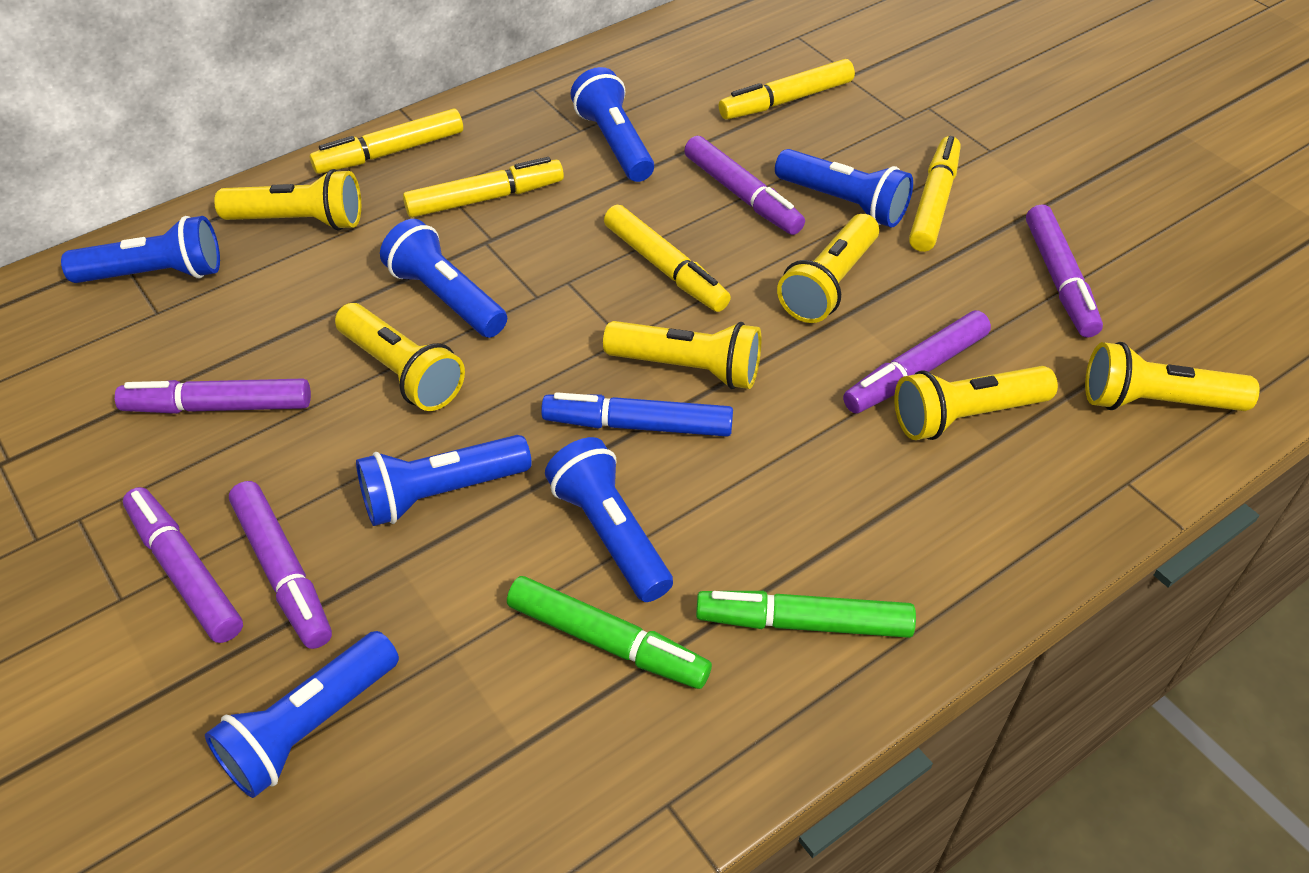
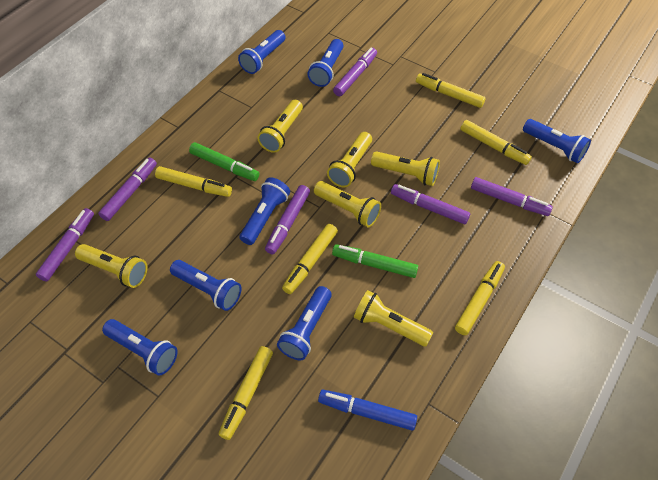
yellow marker: 5 -> 6

